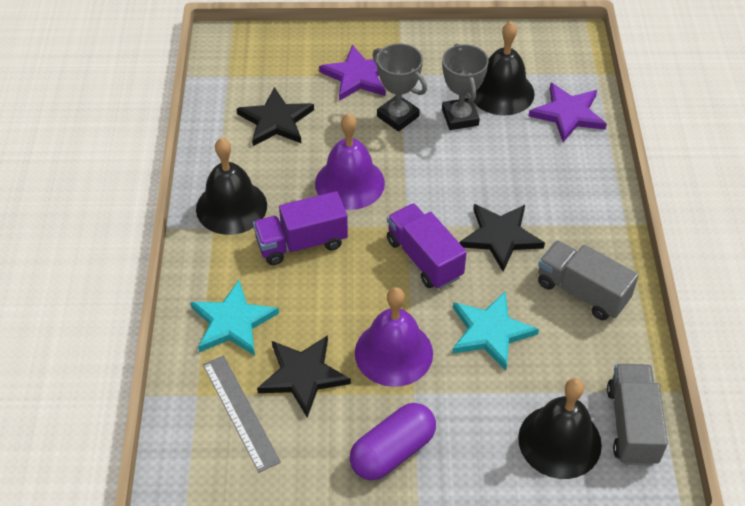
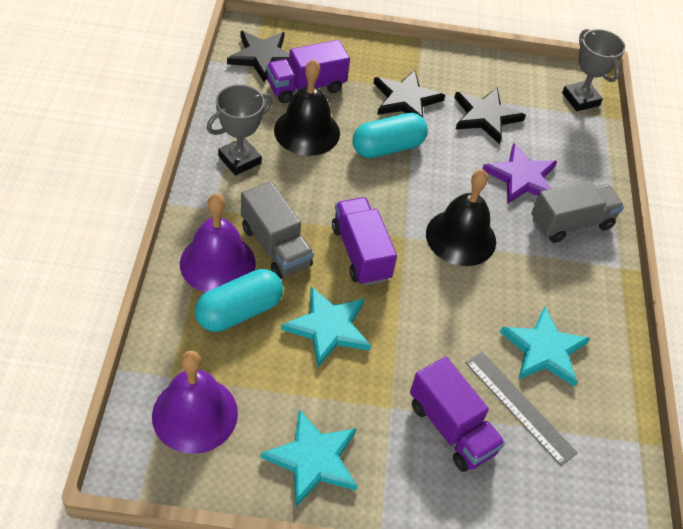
black bell: 3 -> 2
purple capsule: 1 -> 0
purple star: 2 -> 1
purple truck: 2 -> 3
turquoise capsule: 0 -> 2
turquoise star: 2 -> 3

